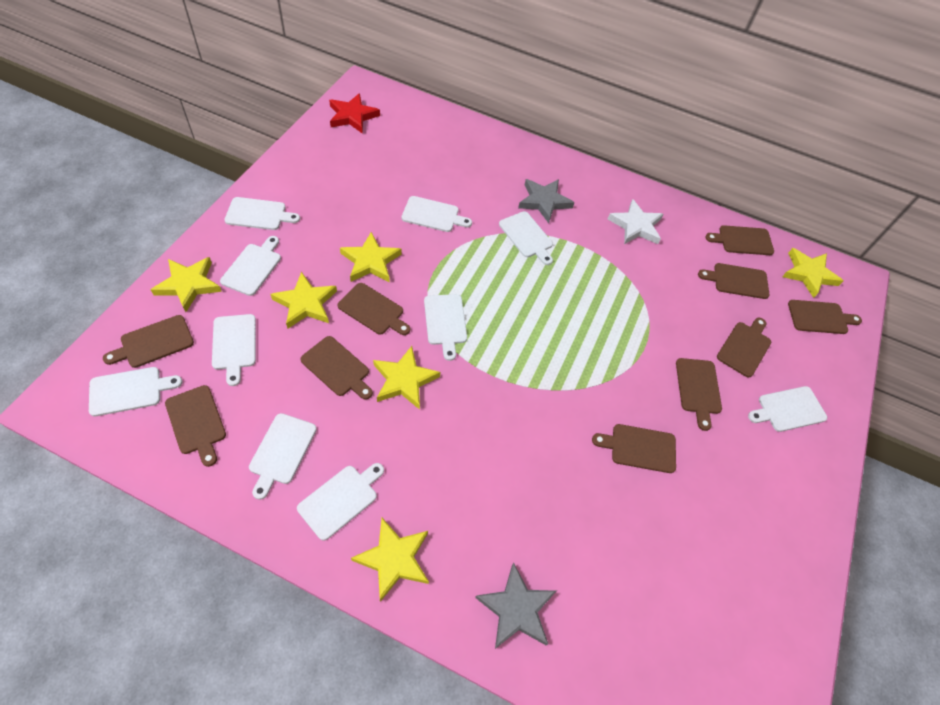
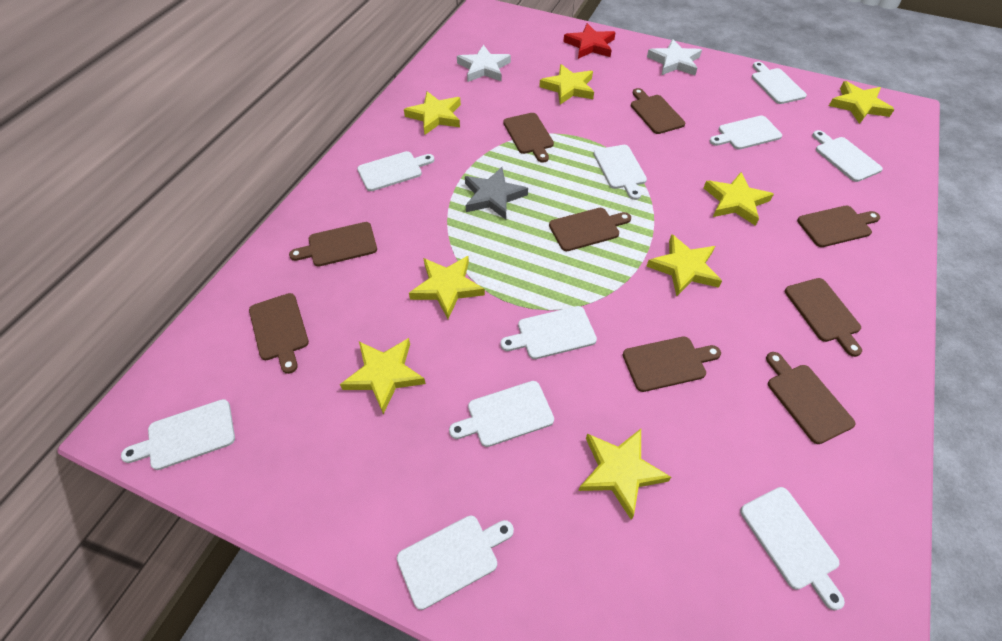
brown cutting board: 10 -> 9
grey star: 2 -> 1
white star: 1 -> 2
yellow star: 6 -> 8

